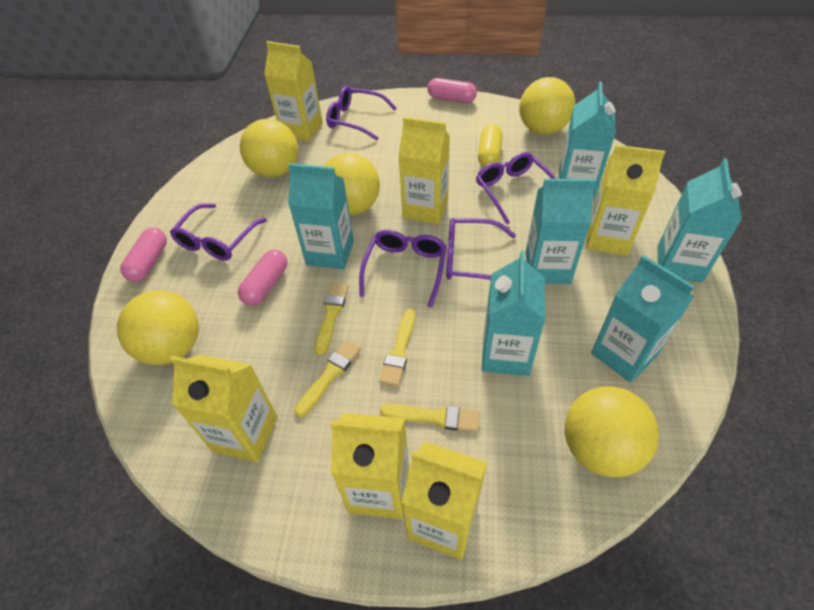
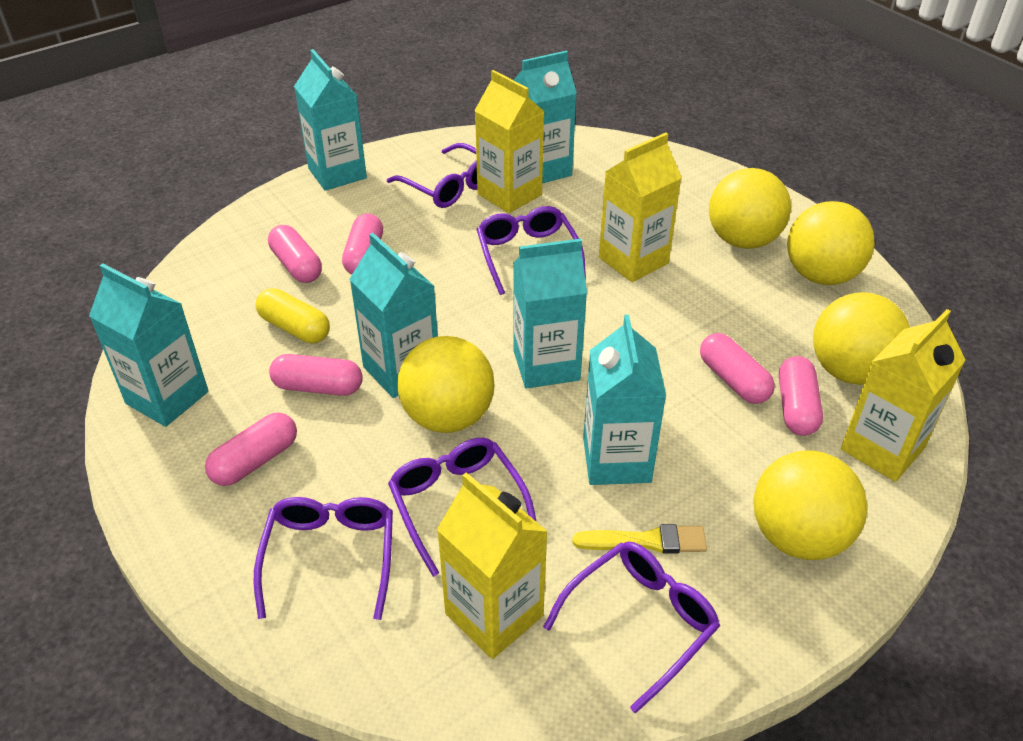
pink capsule: 3 -> 6
yellow brush: 4 -> 1
yellow carton: 6 -> 4

